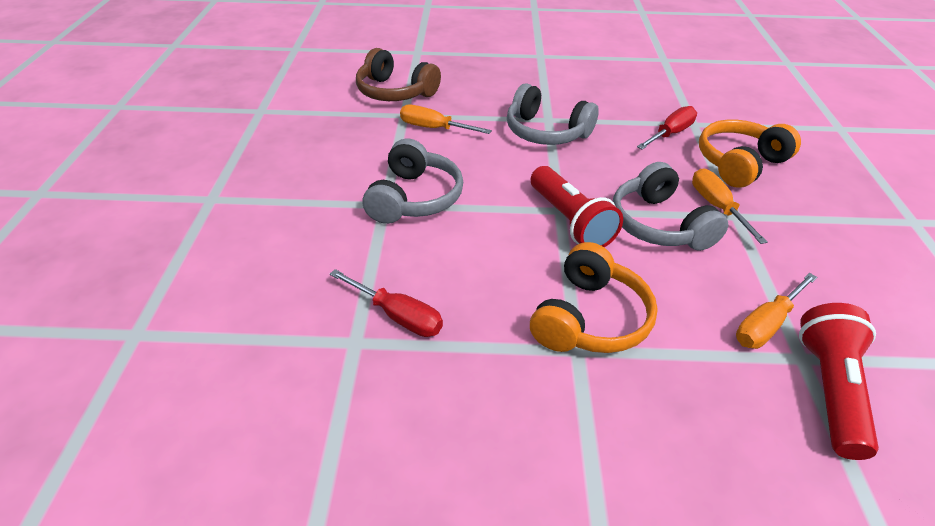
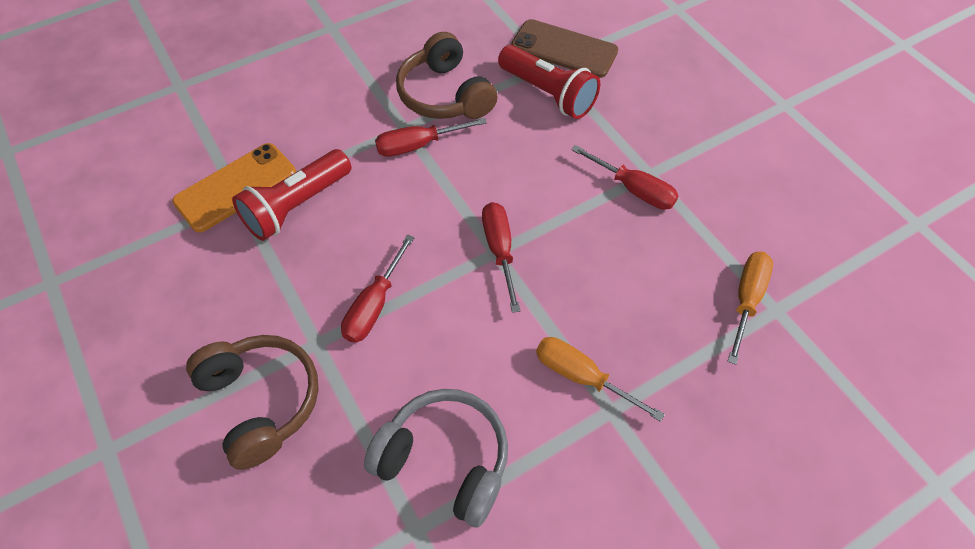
brown headphones: 1 -> 2
brown phone: 0 -> 1
grey headphones: 3 -> 1
orange headphones: 2 -> 0
orange phone: 0 -> 1
orange screwdriver: 3 -> 2
red screwdriver: 2 -> 4

